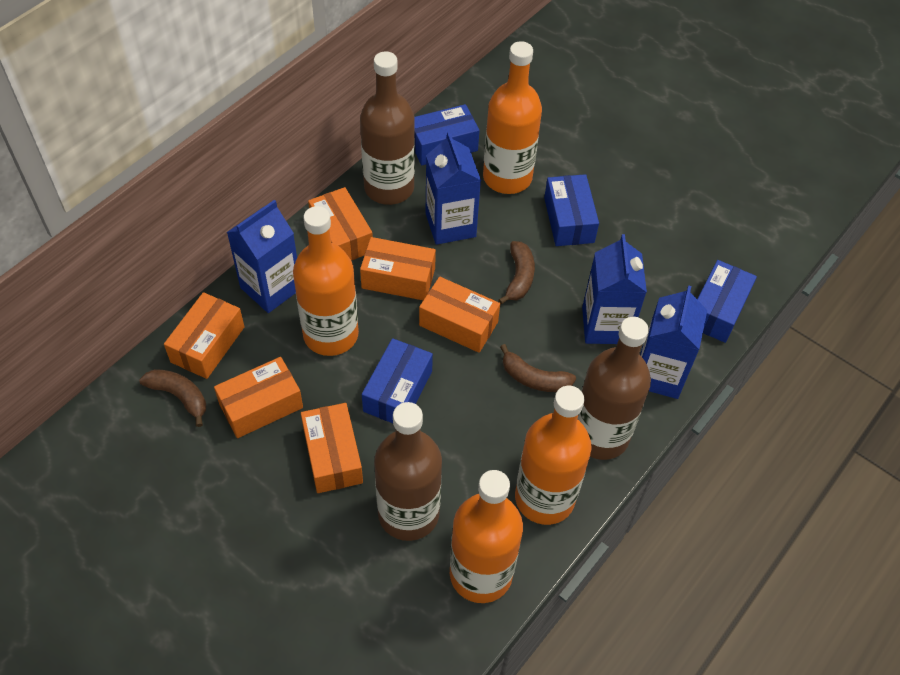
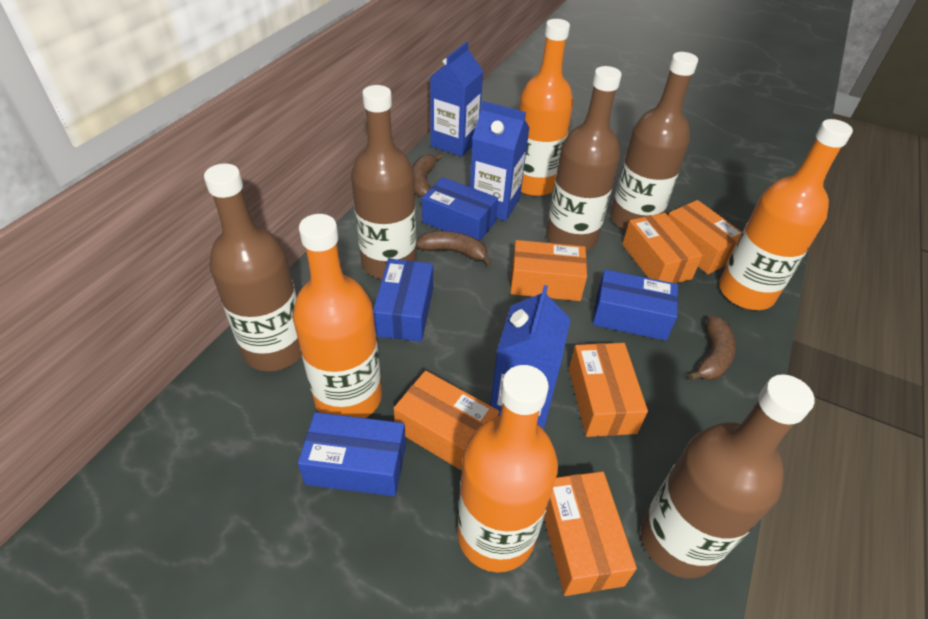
blue carton: 4 -> 3
brown bottle: 3 -> 5

